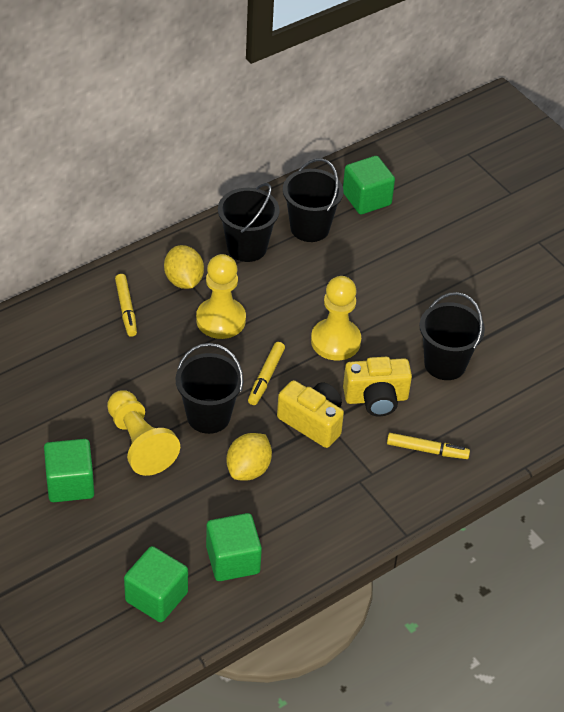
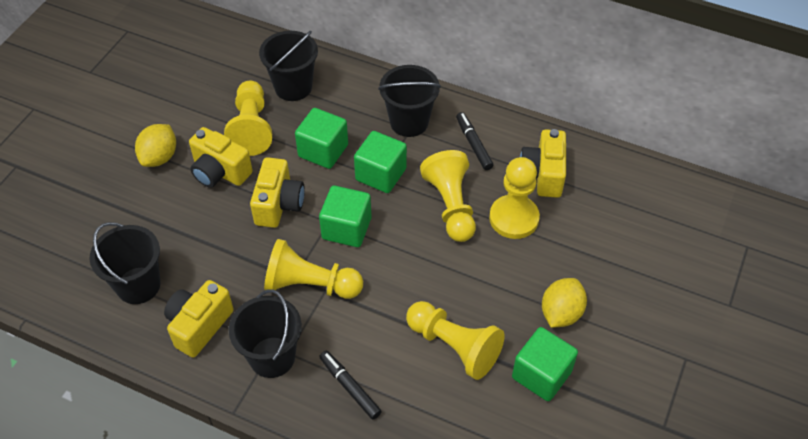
black marker: 0 -> 2
yellow camera: 2 -> 4
yellow marker: 3 -> 0
yellow pawn: 3 -> 5

